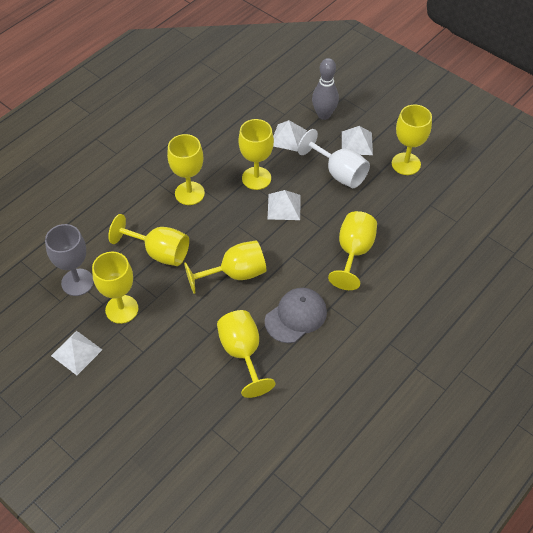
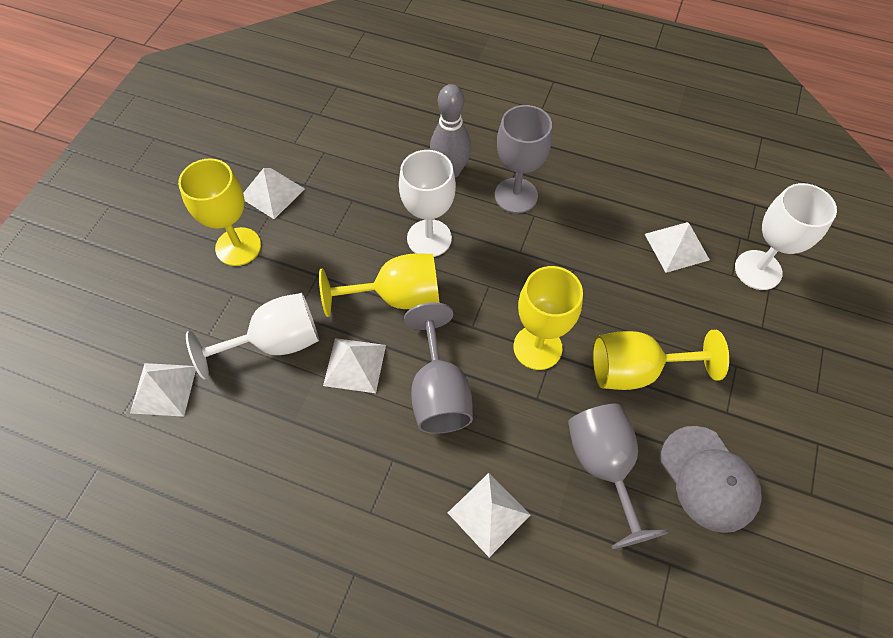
grey goblet: 1 -> 3
white goblet: 1 -> 3
white pyramid: 4 -> 5
yellow goblet: 8 -> 4

